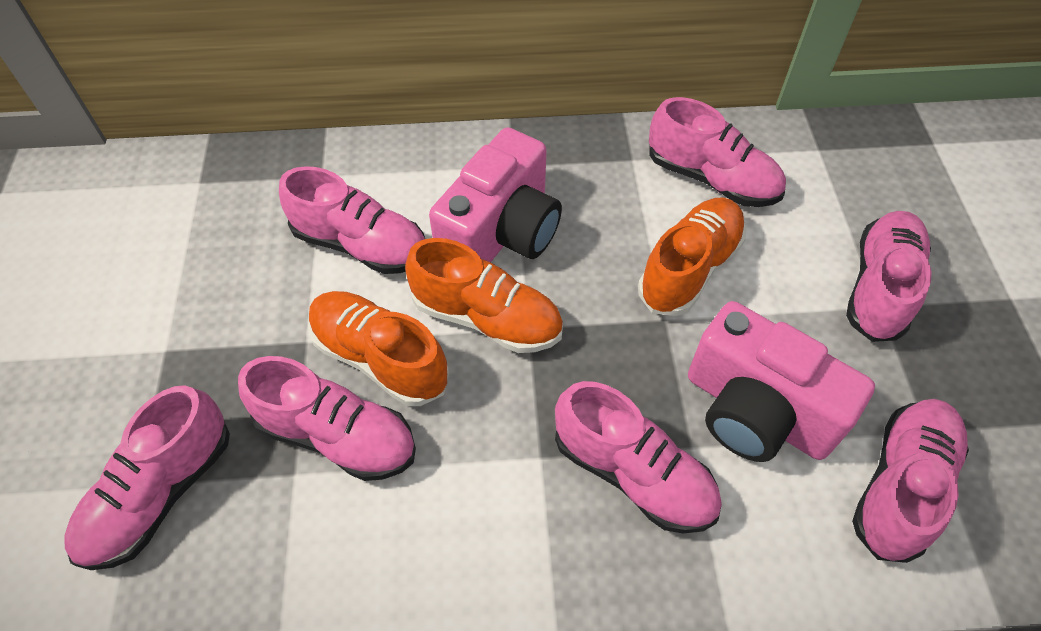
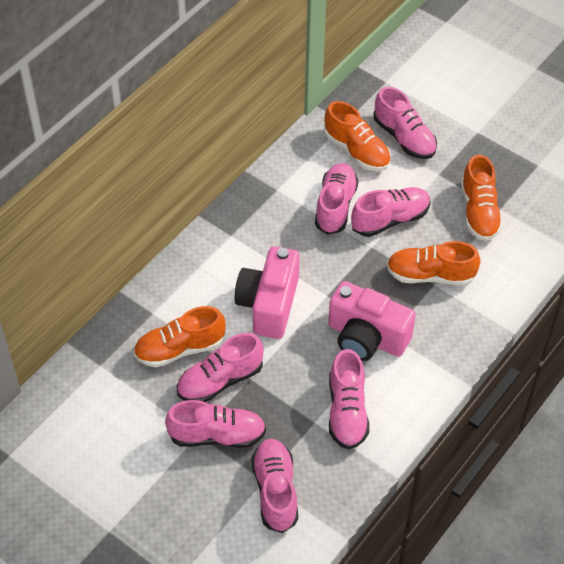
orange shoe: 3 -> 4

